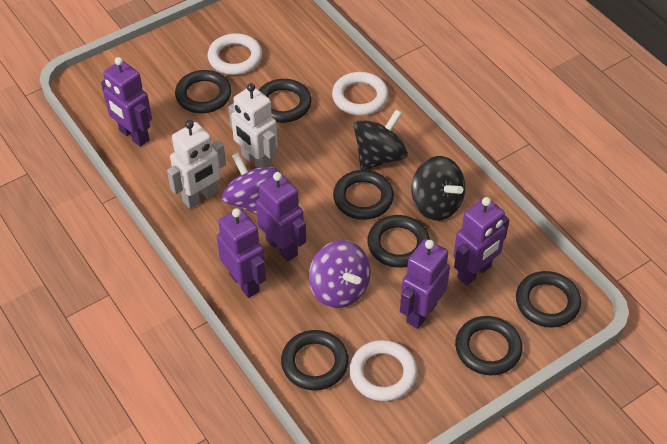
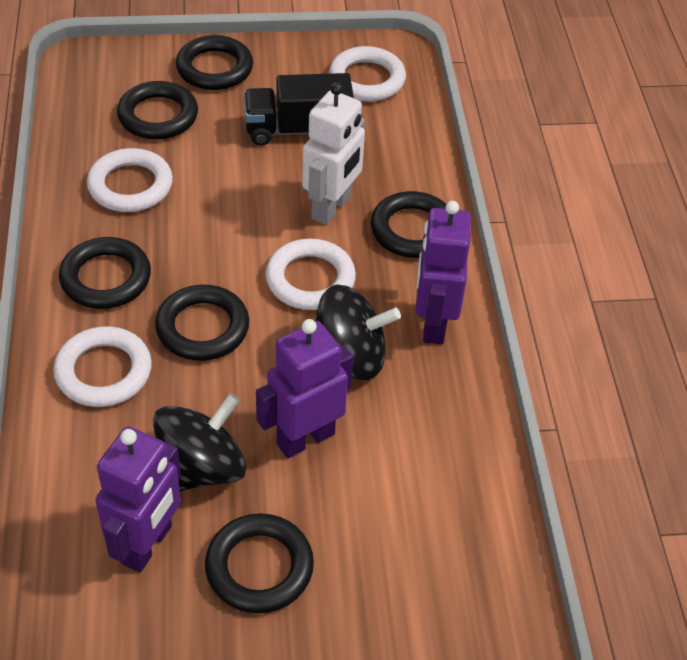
black ring: 7 -> 6
black truck: 0 -> 1
purple robot: 5 -> 3
purple spinning top: 2 -> 0
white ring: 3 -> 4
white robot: 2 -> 1

